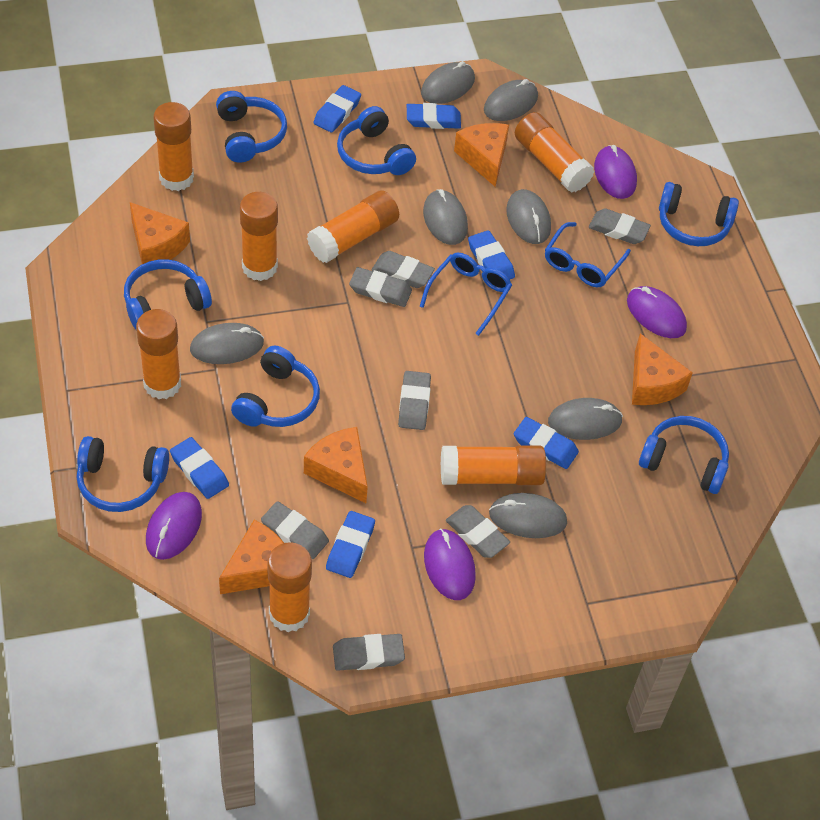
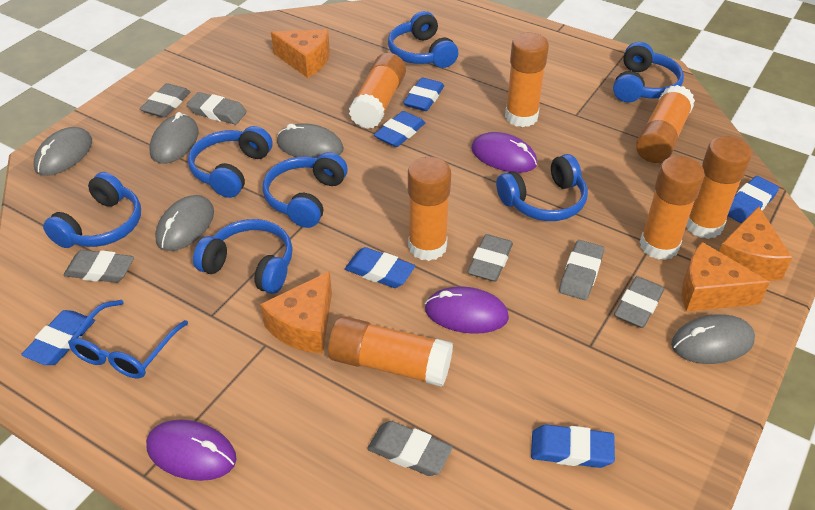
blue glasses: 2 -> 1
grey mouse: 7 -> 5
orange cheese: 5 -> 4
purple mouse: 4 -> 3

